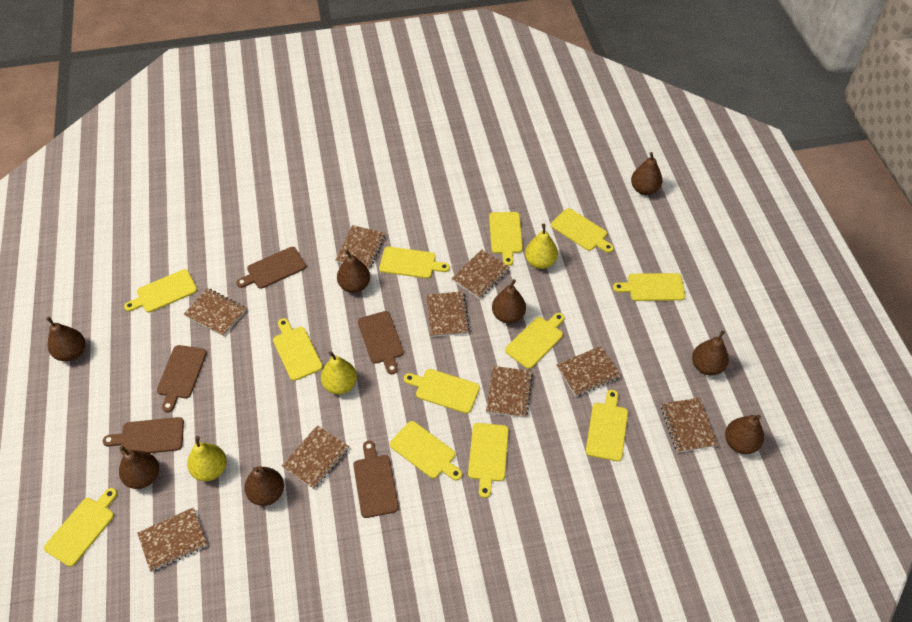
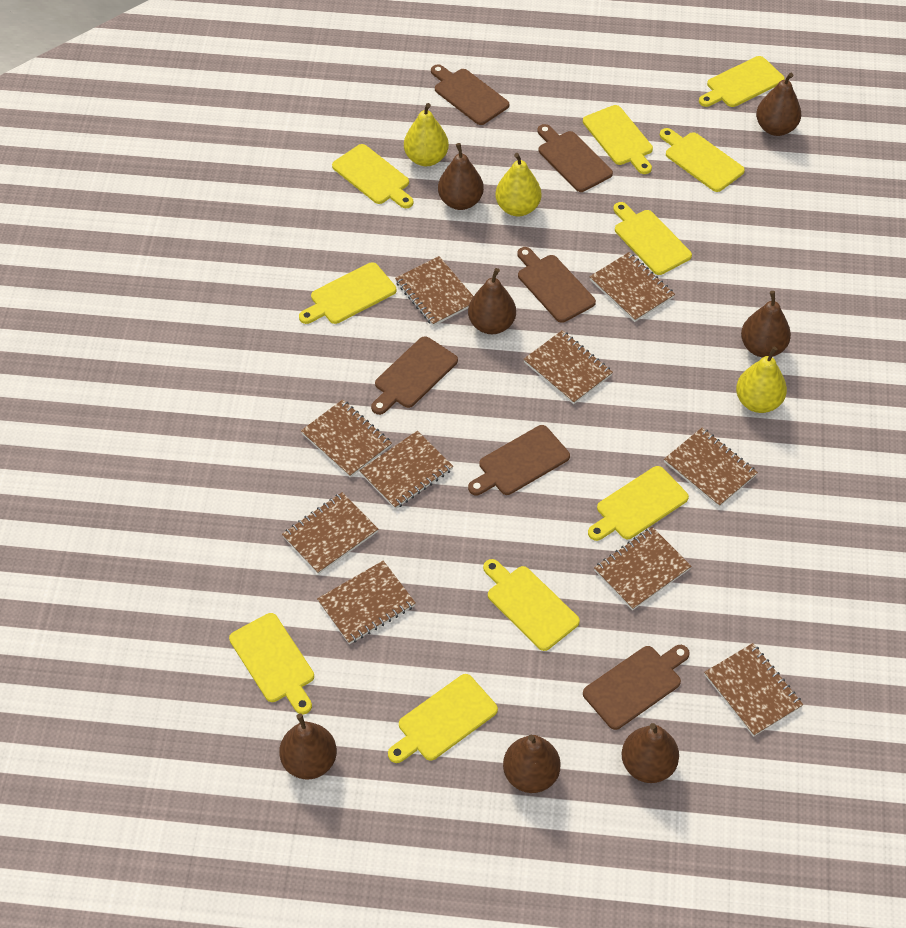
brown cutting board: 5 -> 6
brown notebook: 9 -> 10
brown pear: 8 -> 7
yellow cutting board: 12 -> 10

